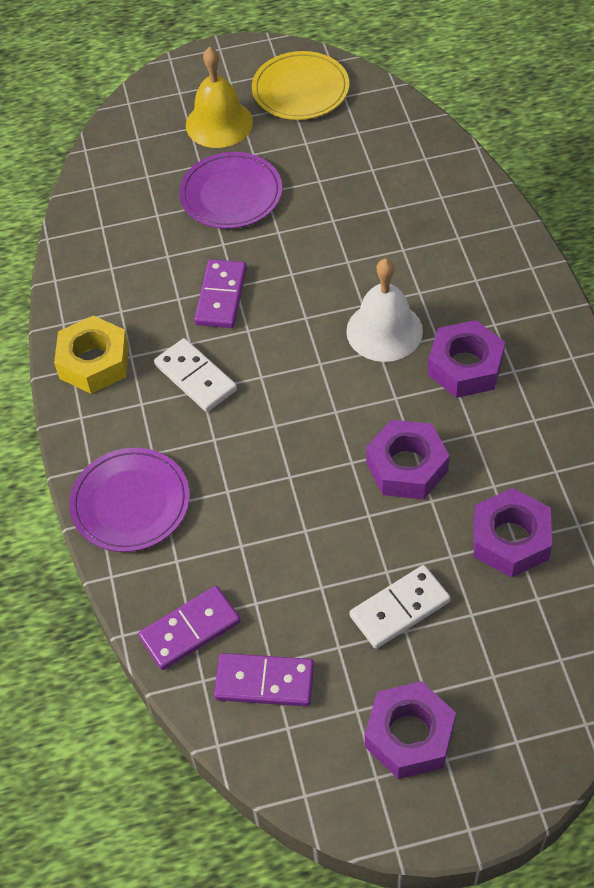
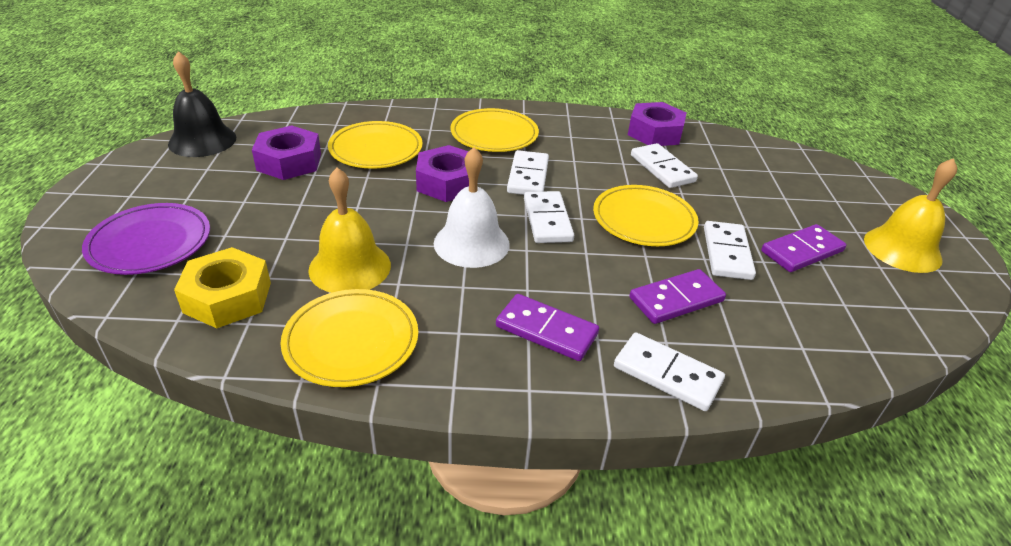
black bell: 0 -> 1
purple nut: 4 -> 3
purple plate: 2 -> 1
white domino: 2 -> 5
yellow bell: 1 -> 2
yellow plate: 1 -> 4

